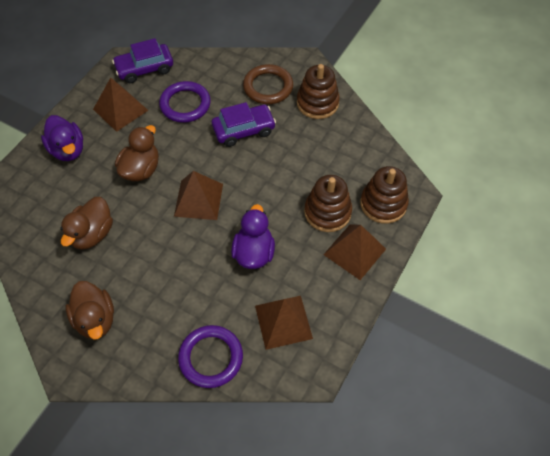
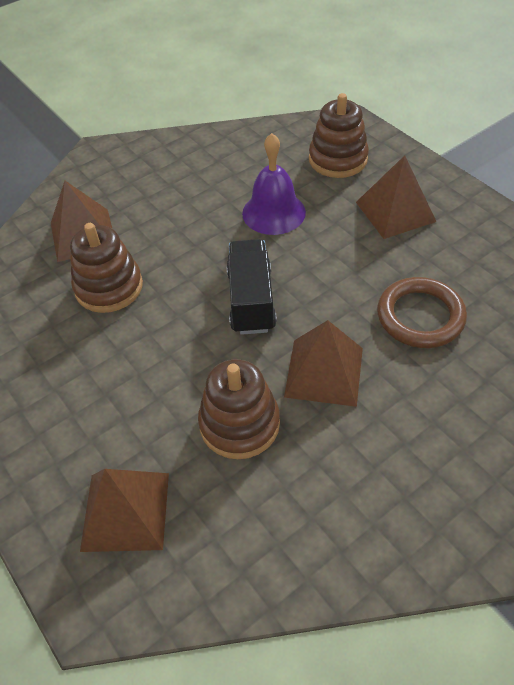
black truck: 0 -> 1
brown duck: 3 -> 0
purple bell: 0 -> 1
purple car: 2 -> 0
purple duck: 2 -> 0
purple ring: 2 -> 0

